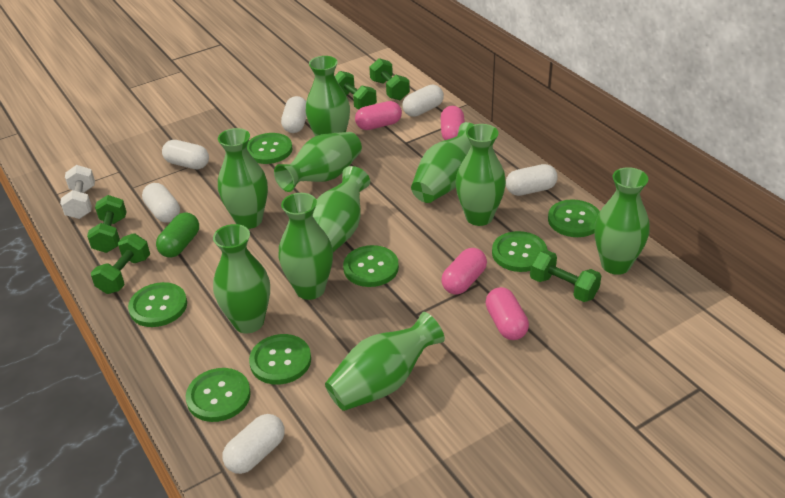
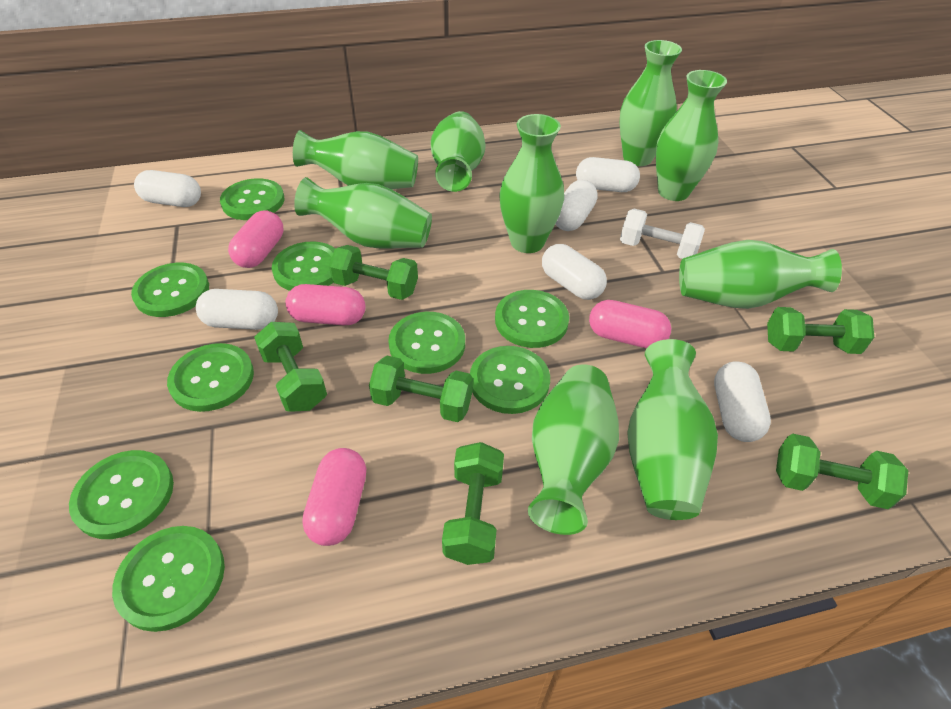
green button: 7 -> 9
green capsule: 1 -> 0
green dumbbell: 5 -> 6
green vase: 10 -> 9

